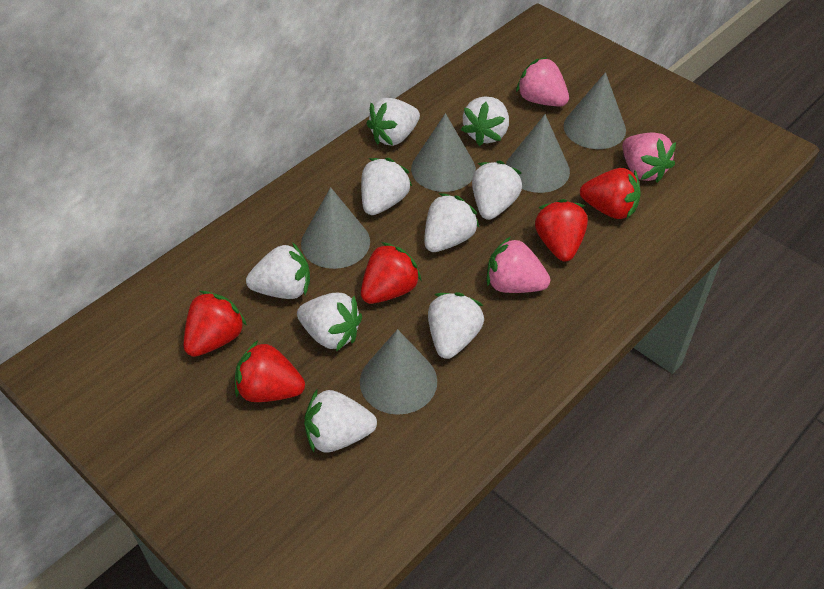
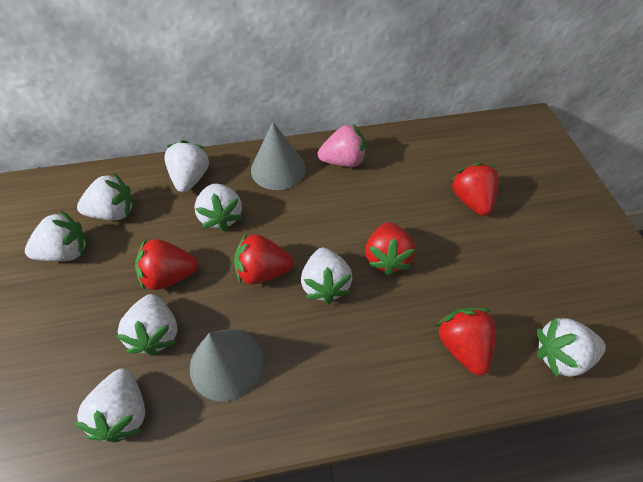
grey cone: 5 -> 2
pink strawberry: 3 -> 1
white strawberry: 9 -> 8

